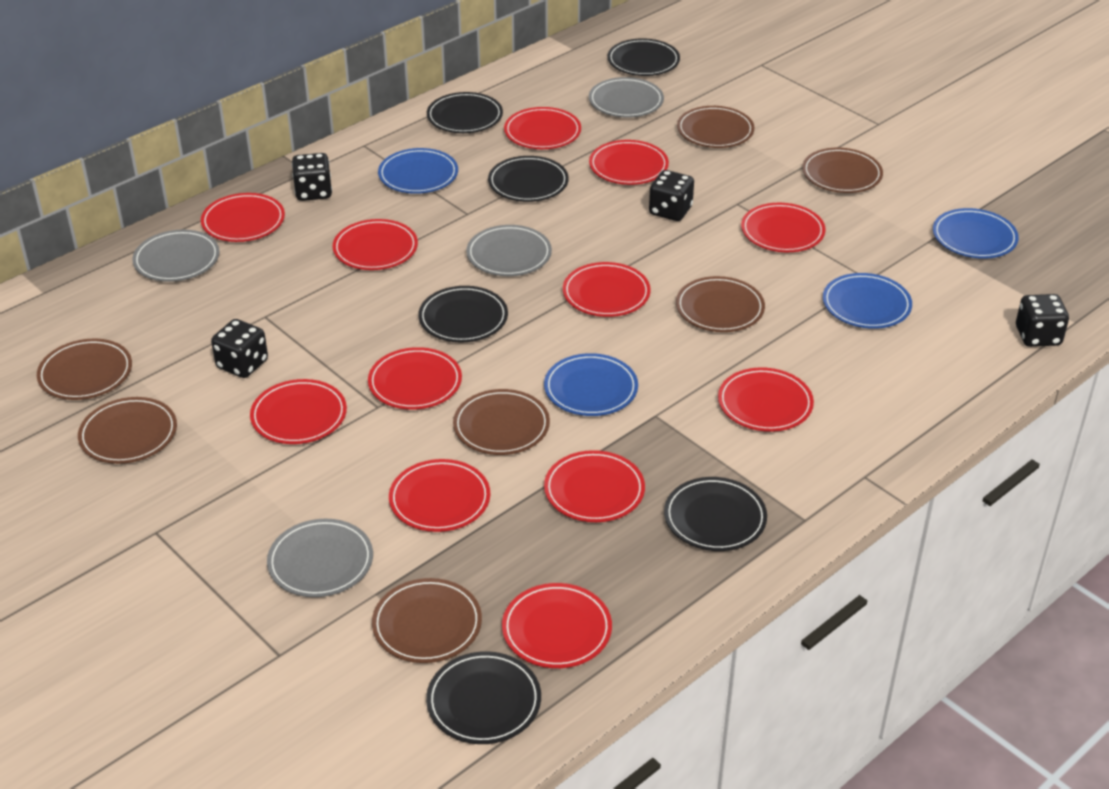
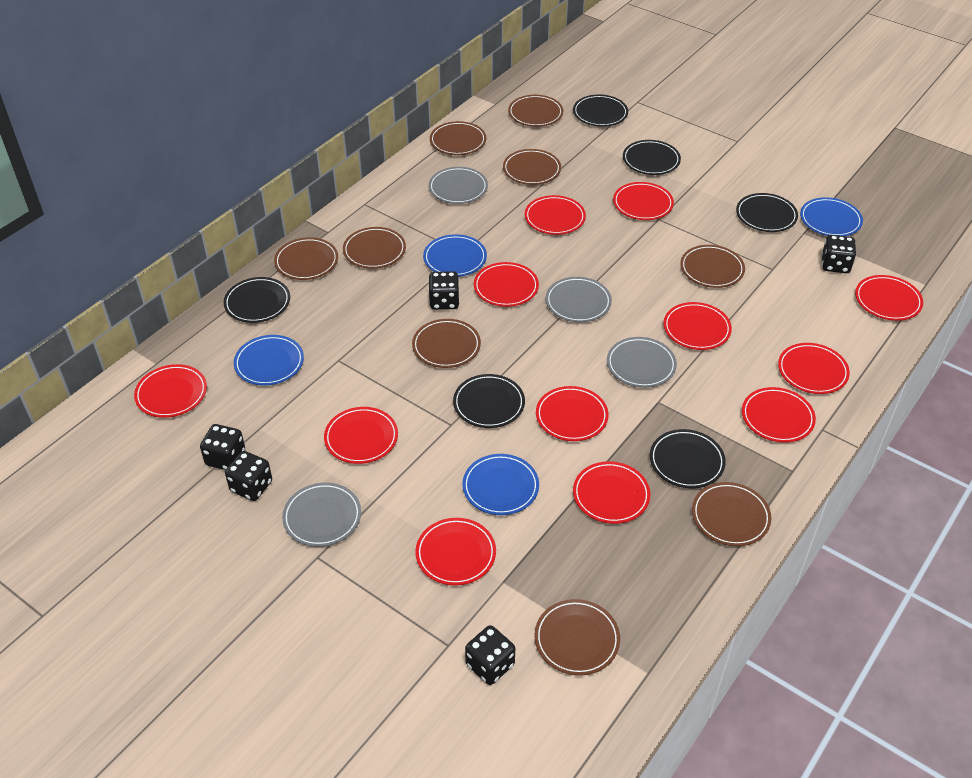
black dice: 4 -> 5
brown plate: 7 -> 9

